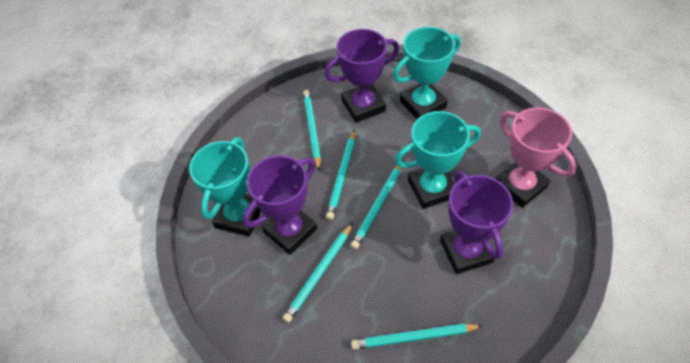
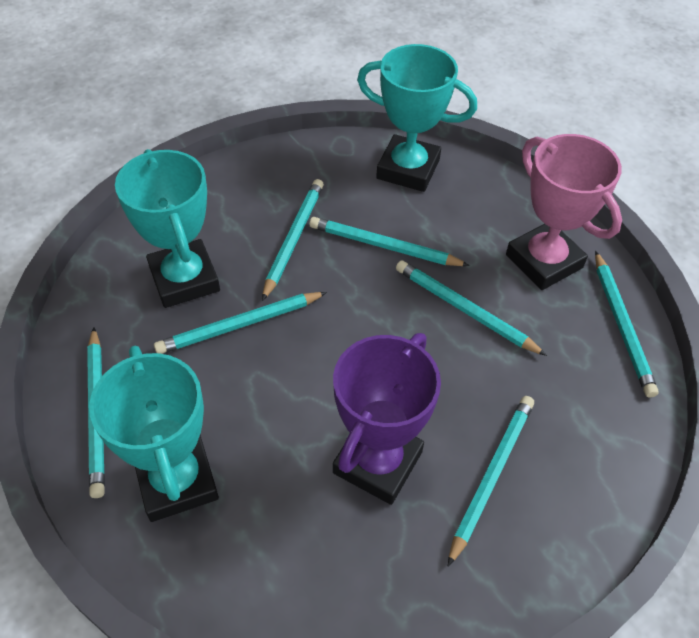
purple trophy: 3 -> 1
turquoise pencil: 5 -> 7

